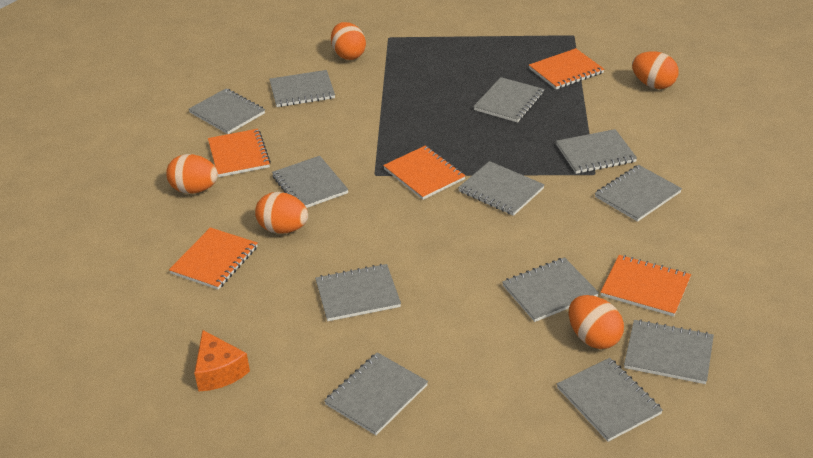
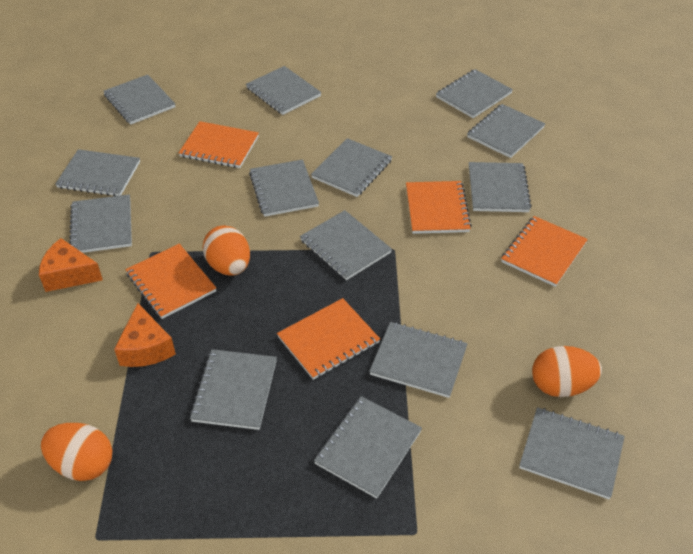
grey notebook: 12 -> 14
orange cheese: 1 -> 2
orange egg: 5 -> 3

